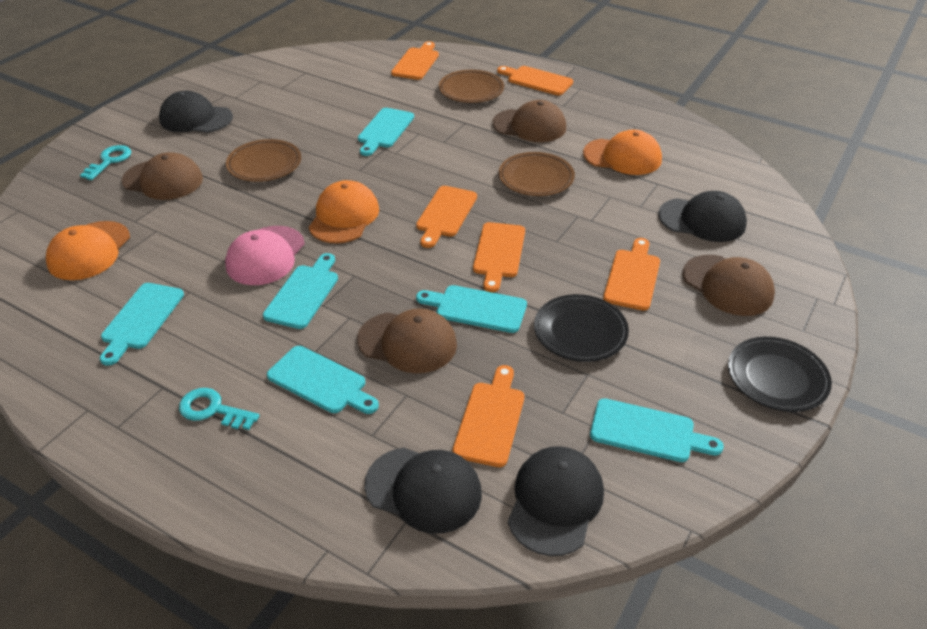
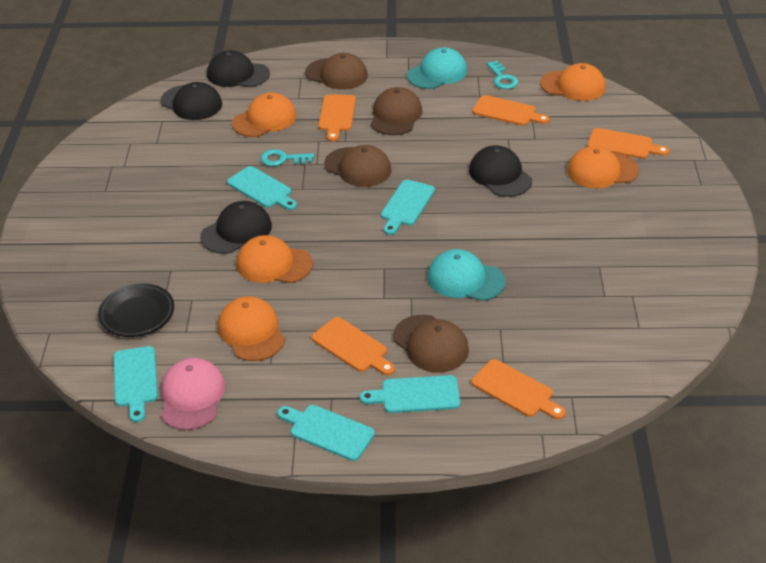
black plate: 2 -> 1
brown plate: 3 -> 0
orange cap: 3 -> 5
orange cutting board: 6 -> 5
turquoise cap: 0 -> 2
turquoise cutting board: 6 -> 5

